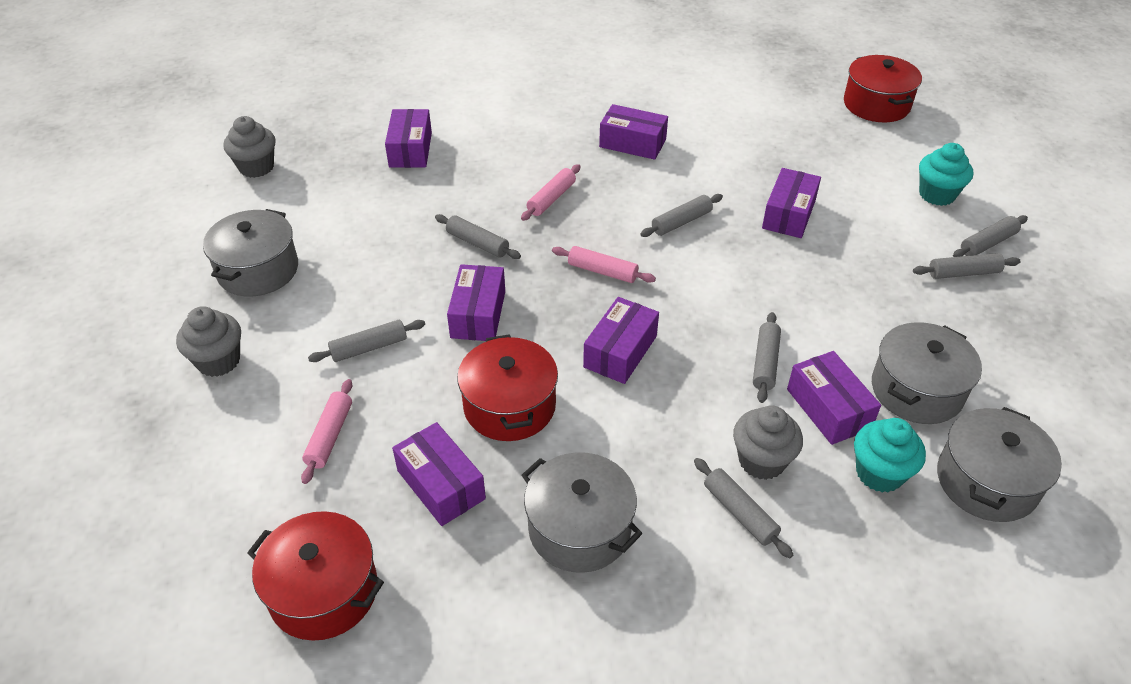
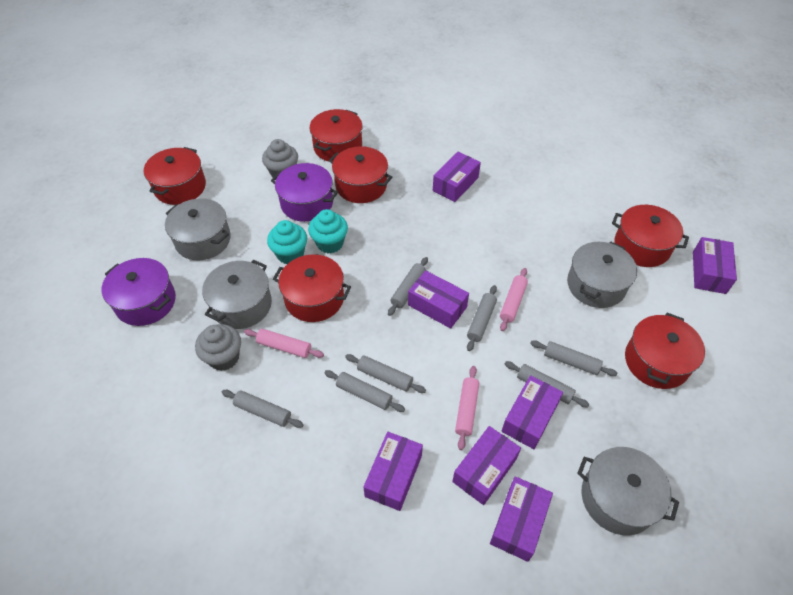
grey cupcake: 3 -> 2
purple pot: 0 -> 2
red pot: 3 -> 6

